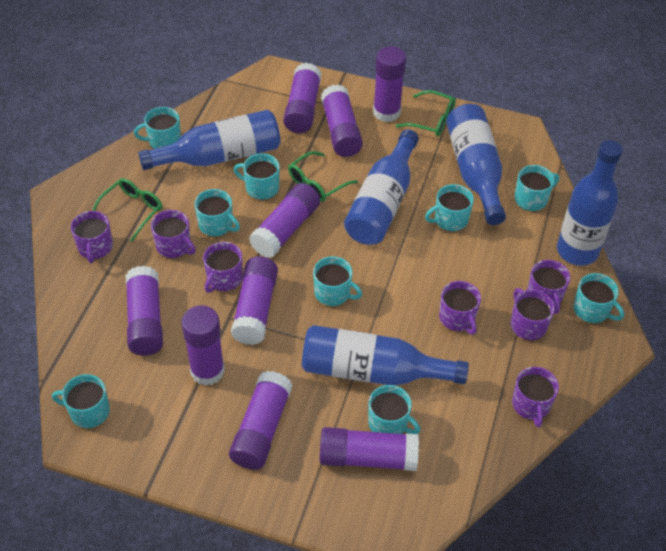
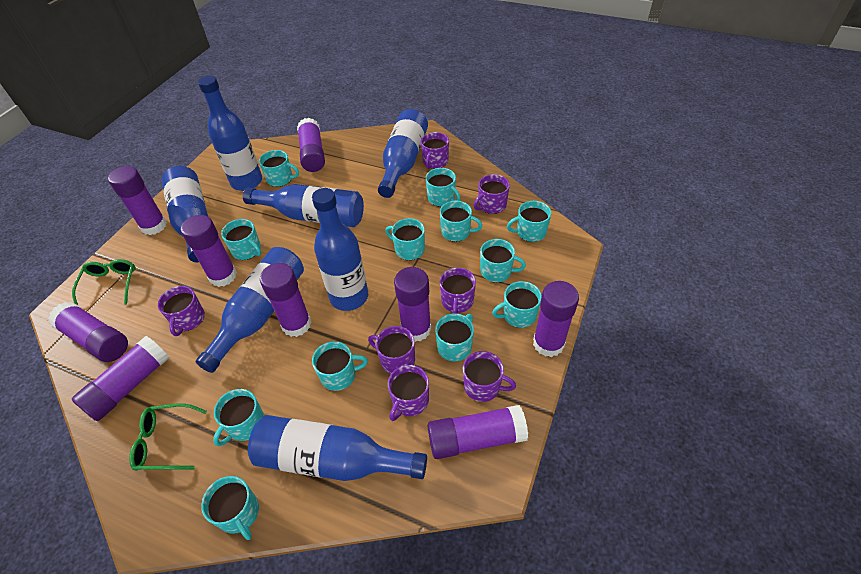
blue bottle: 5 -> 7
green glasses: 3 -> 2
turquoise mug: 9 -> 12

